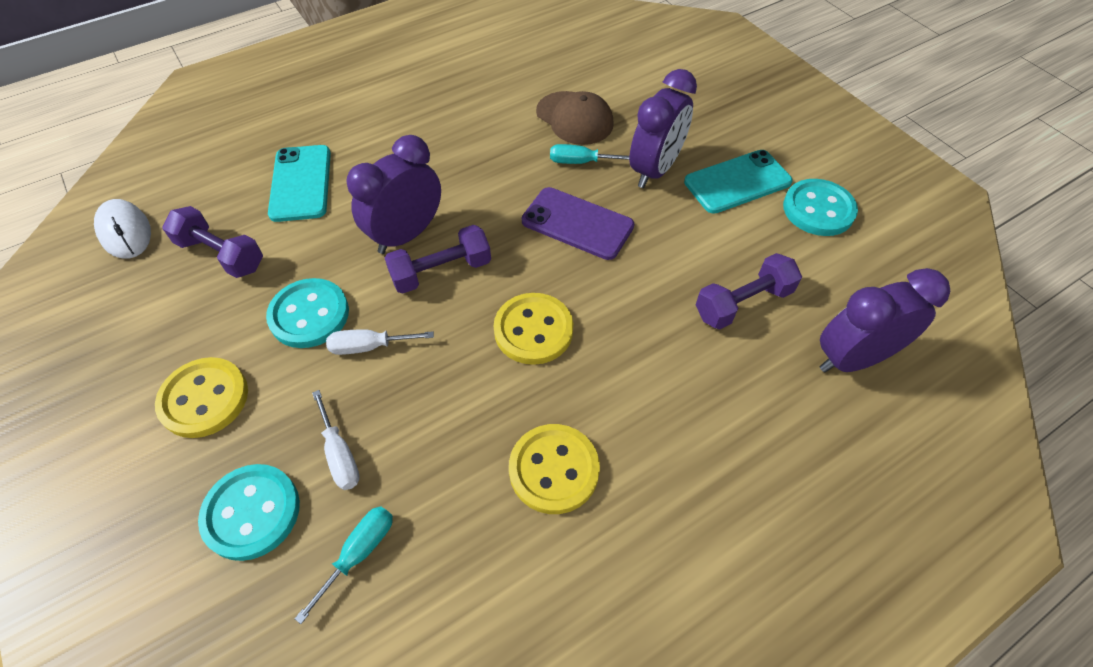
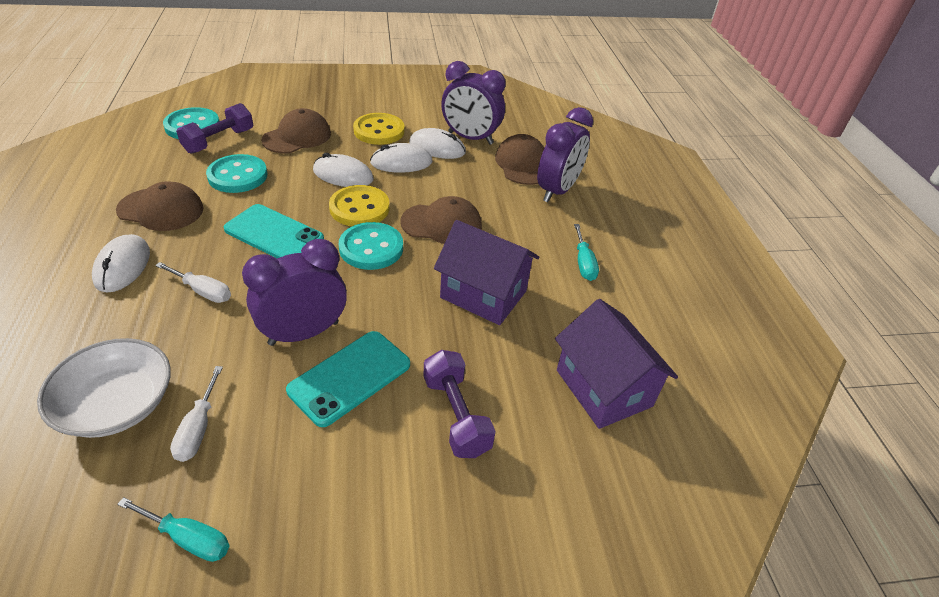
brown cap: 1 -> 4
purple dumbbell: 3 -> 2
purple house: 0 -> 2
purple phone: 1 -> 0
white bowl: 0 -> 1
white mouse: 1 -> 4
yellow button: 3 -> 2

